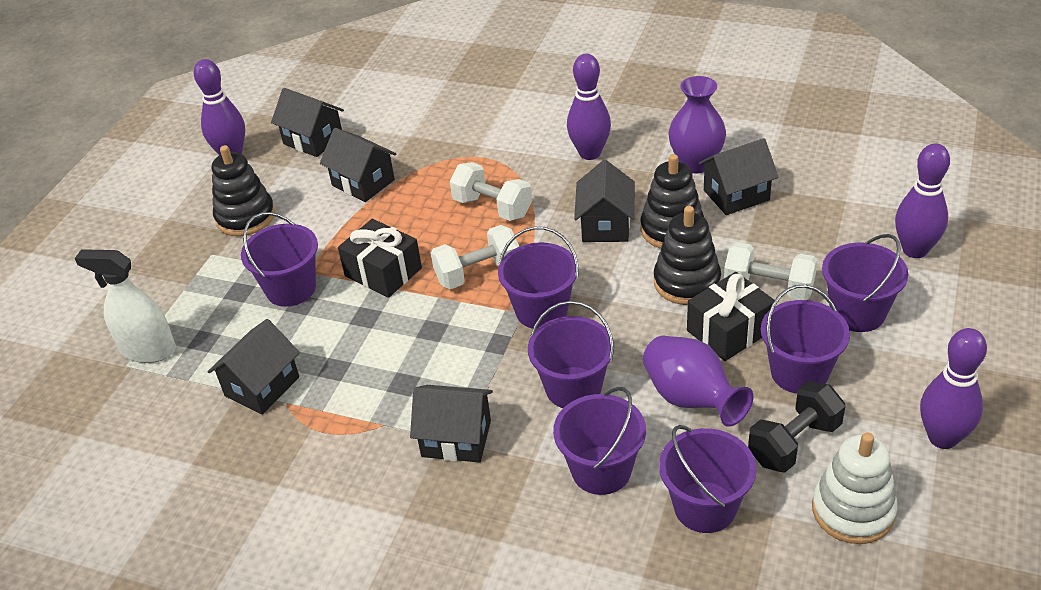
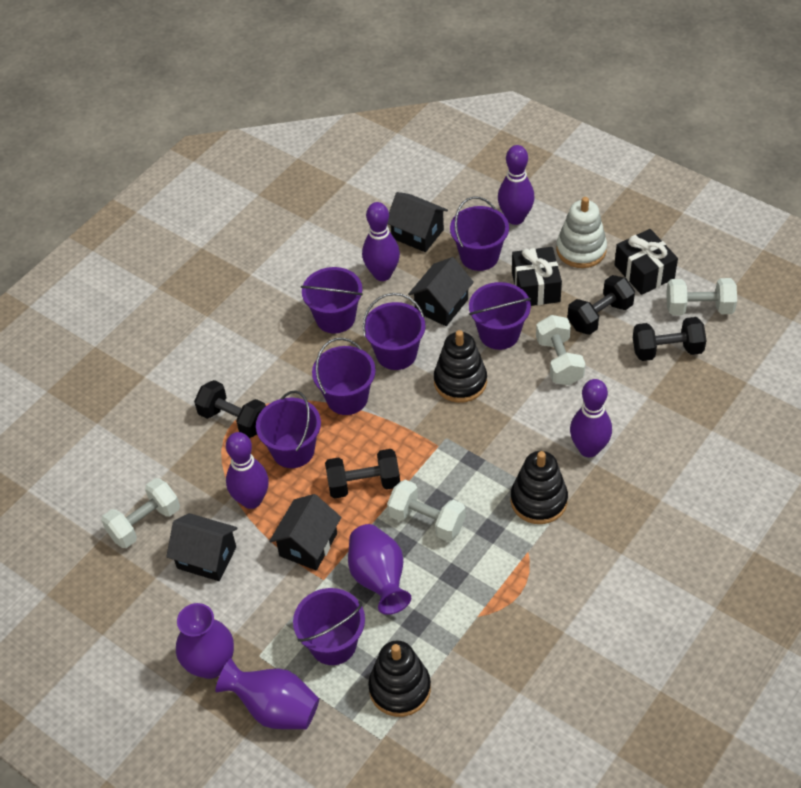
black dumbbell: 1 -> 4
black house: 6 -> 4
purple vase: 2 -> 3
white dumbbell: 3 -> 4
white spray bottle: 1 -> 0

